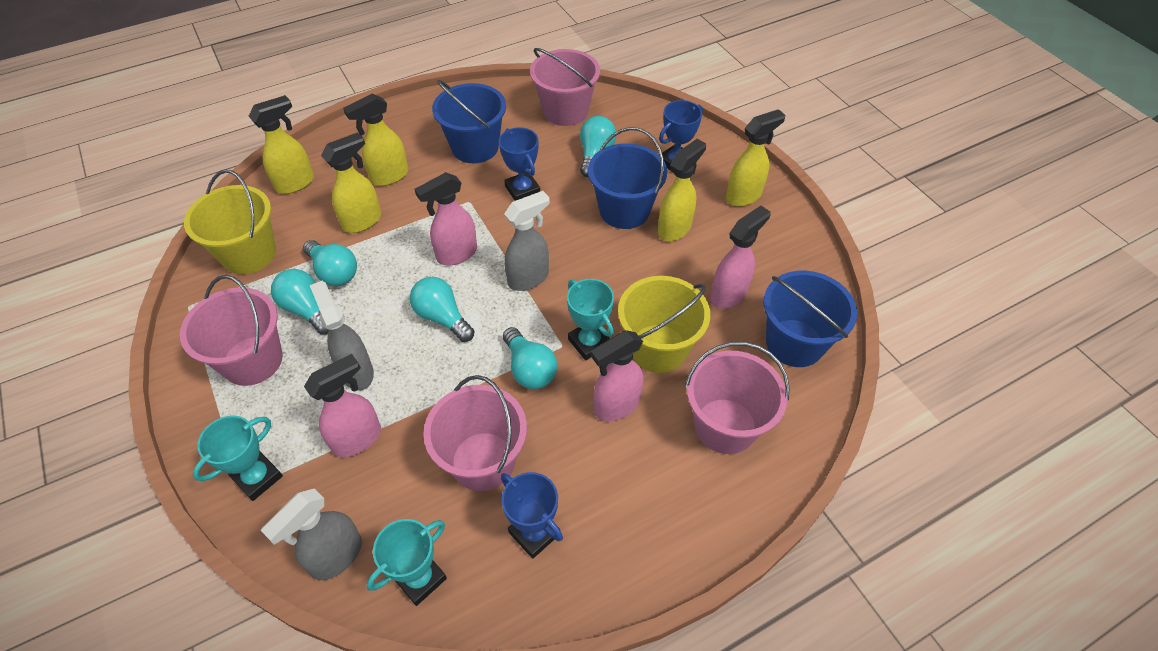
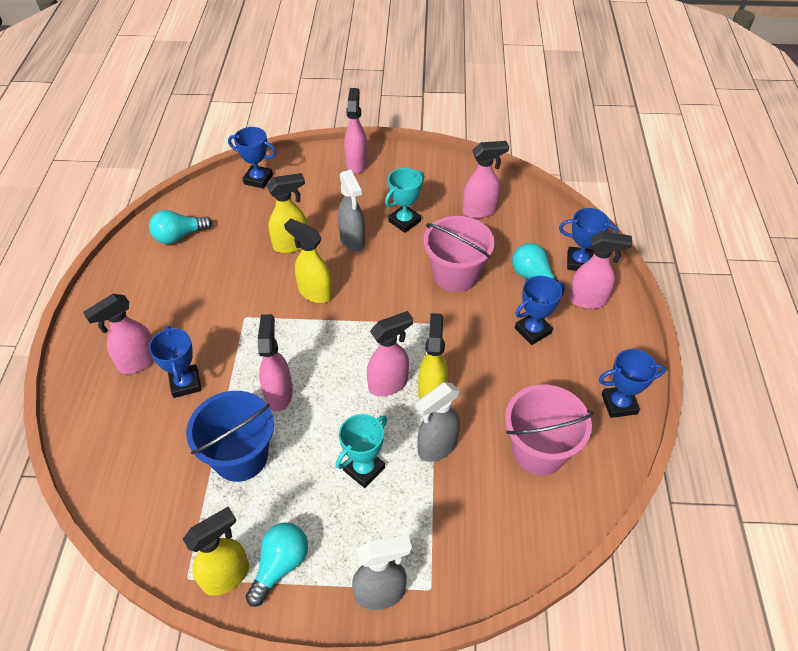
blue bucket: 3 -> 1
blue trophy: 3 -> 5
pink bucket: 4 -> 2
pink spray bottle: 4 -> 6
turquoise light bulb: 5 -> 3
turquoise trophy: 3 -> 2
yellow bucket: 2 -> 0
yellow spray bottle: 5 -> 4

